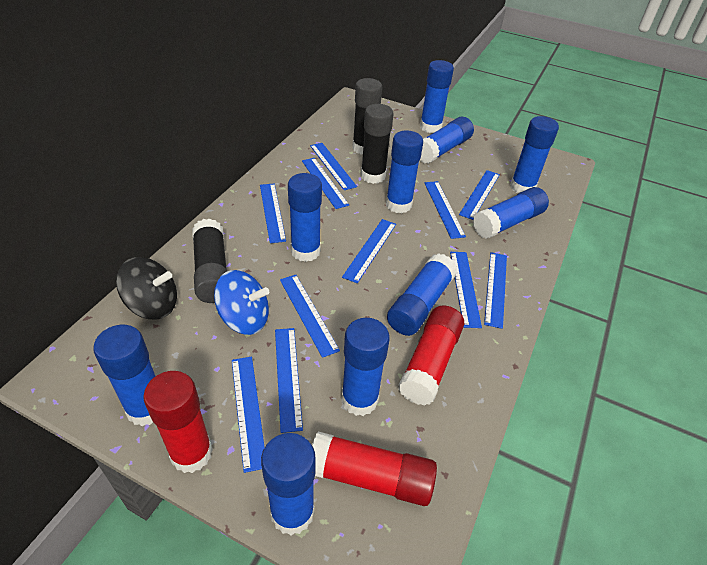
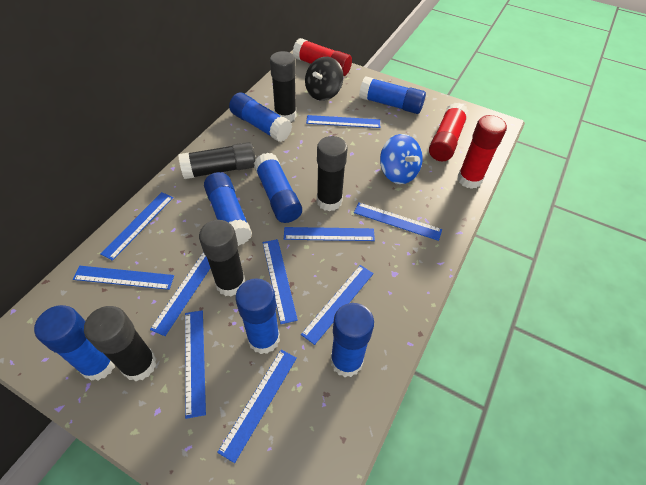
black glue stick: 3 -> 5
blue glue stick: 10 -> 7
blue ruler: 11 -> 10

